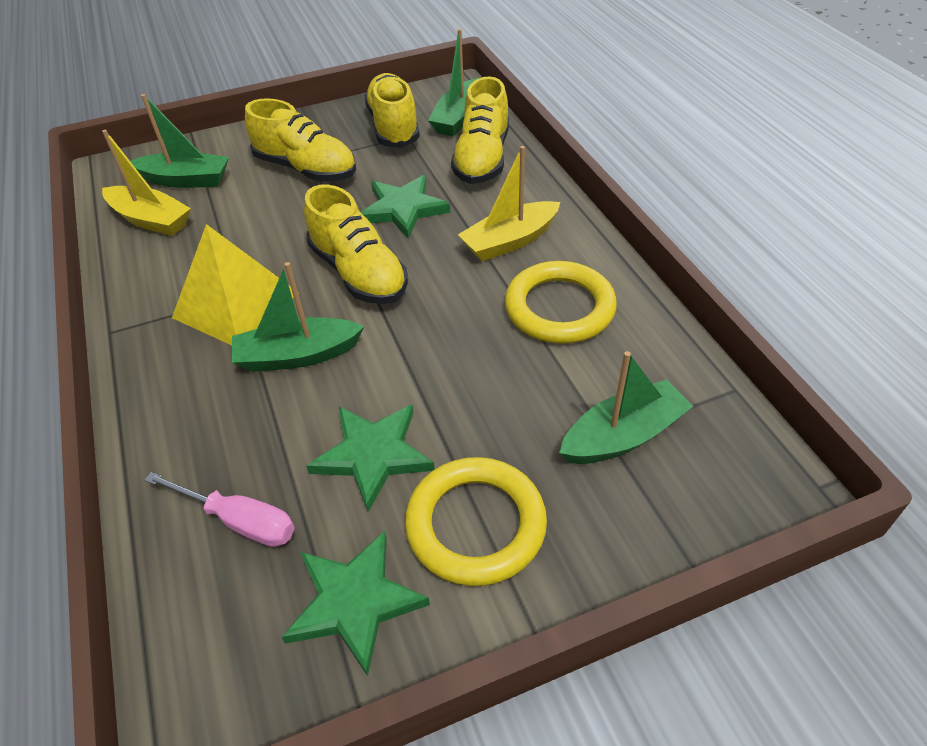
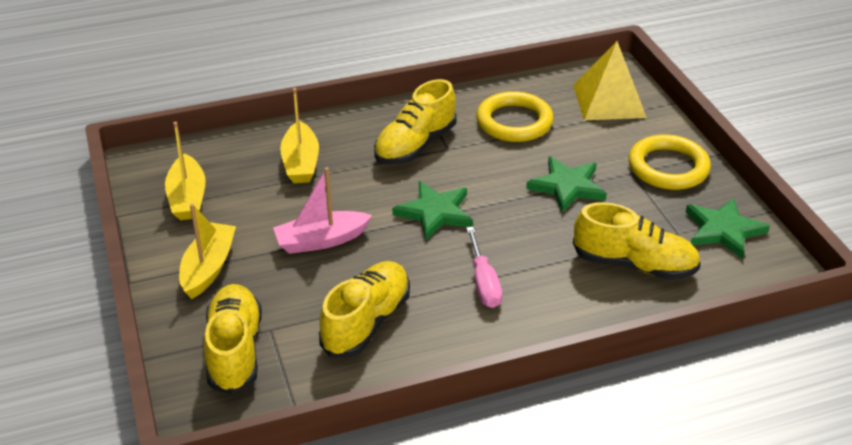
green boat: 4 -> 0
pink boat: 0 -> 1
yellow boat: 2 -> 3

